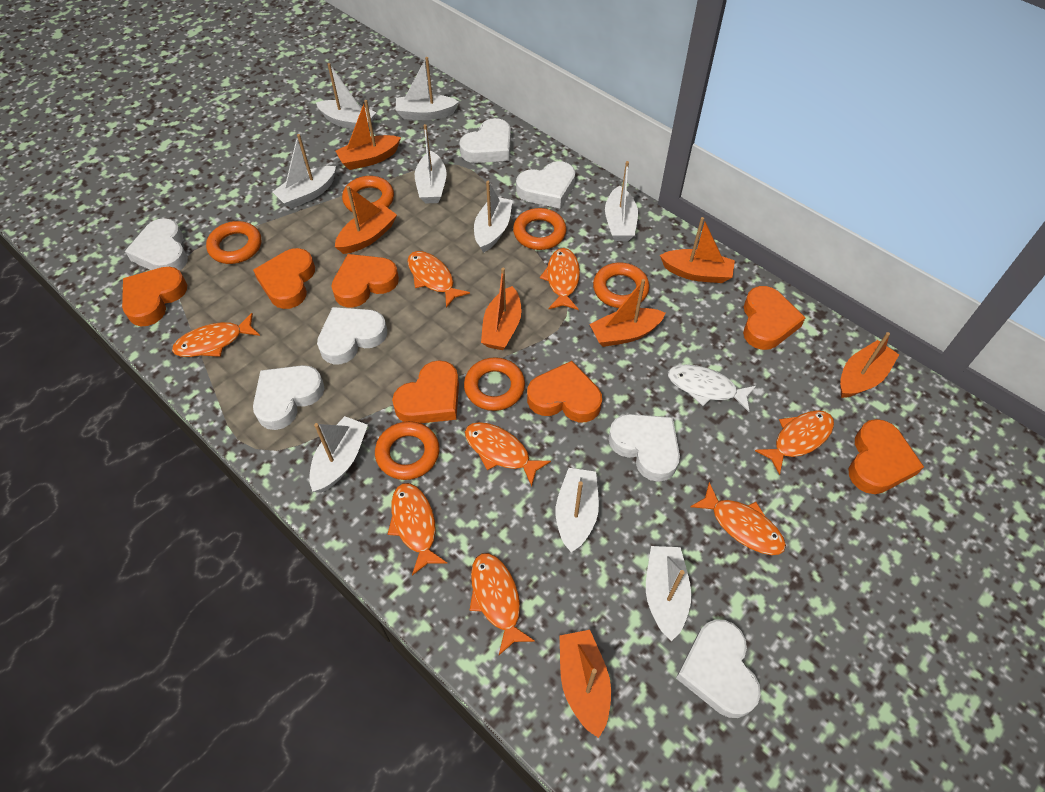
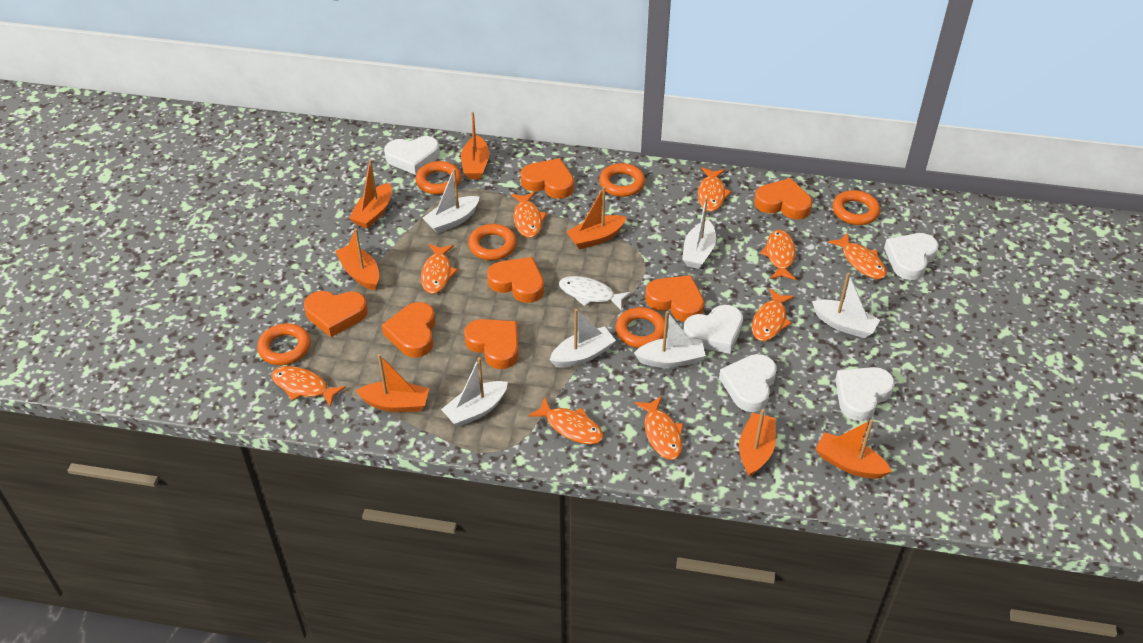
orange fish: 8 -> 9
white boat: 9 -> 6
white heart: 7 -> 5

